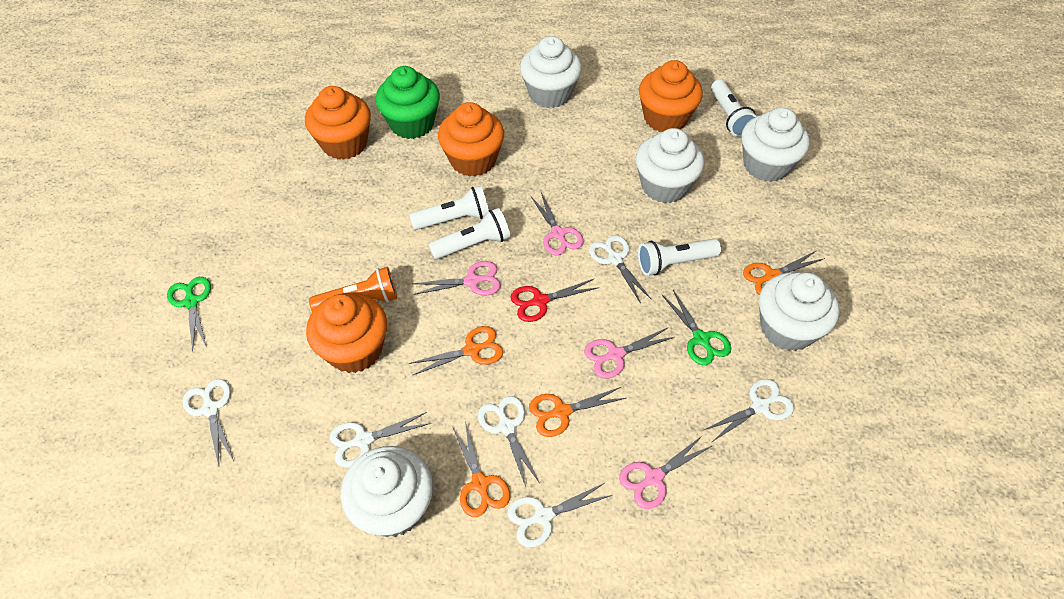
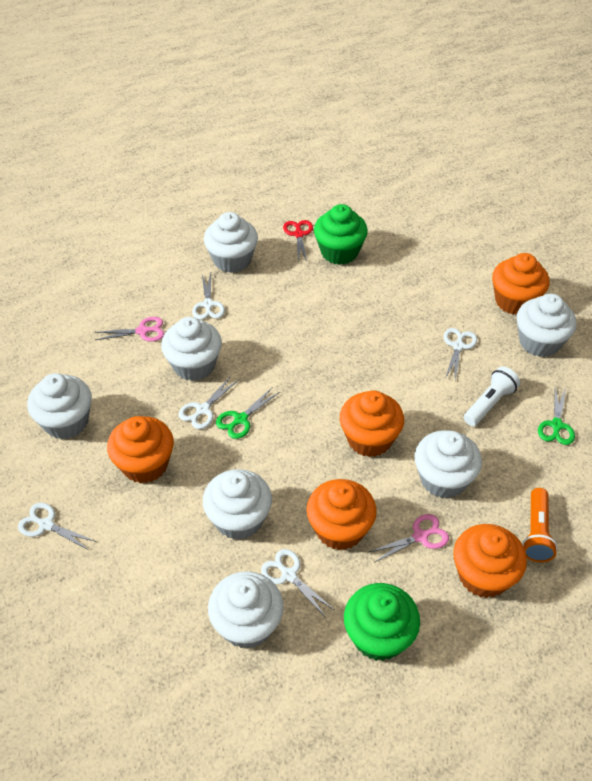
green cupcake: 1 -> 2
orange cupcake: 4 -> 5
orange scissors: 4 -> 0
pink scissors: 4 -> 2
white cupcake: 5 -> 7
white flashlight: 4 -> 1
white scissors: 6 -> 5

